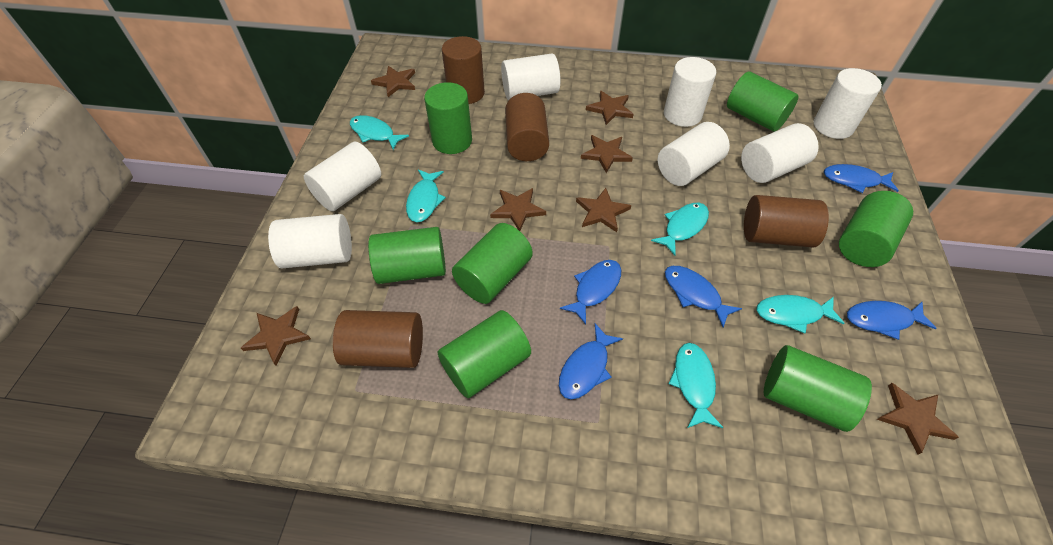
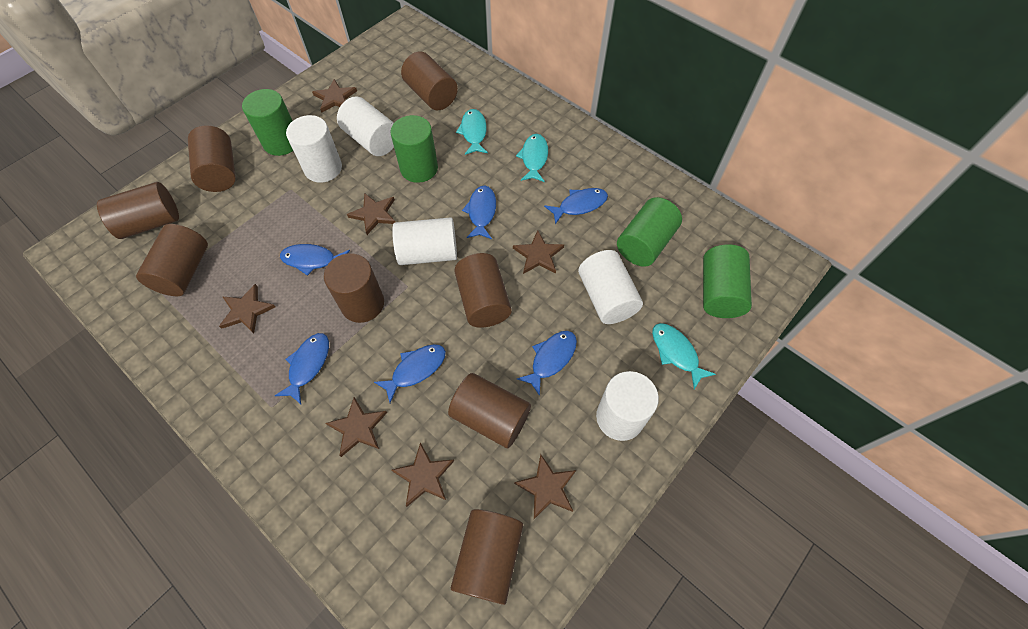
blue fish: 5 -> 6
brown cylinder: 4 -> 8
green cylinder: 7 -> 4
turquoise fish: 5 -> 3
white cylinder: 7 -> 5

